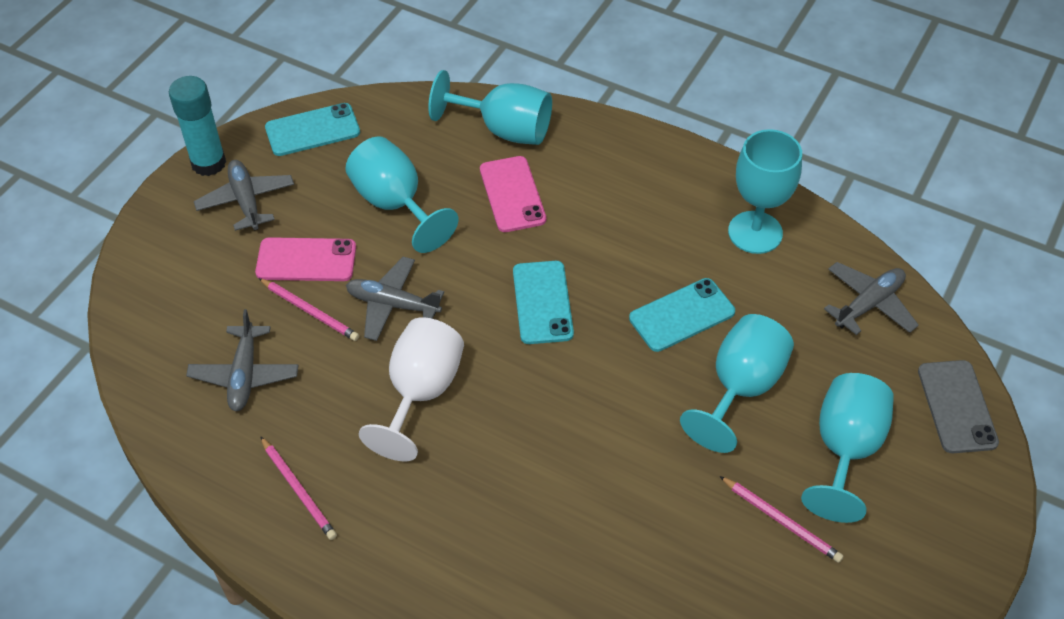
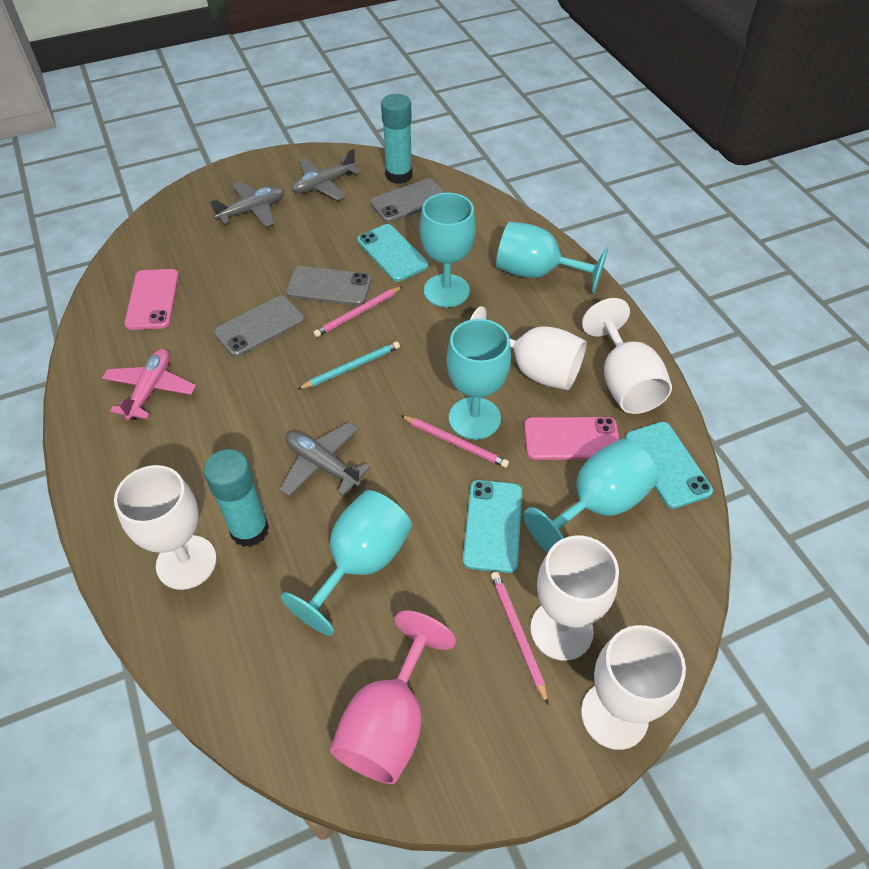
grey phone: 1 -> 3
grey plane: 4 -> 3
pink goblet: 0 -> 1
pink plane: 0 -> 1
turquoise glue stick: 1 -> 2
turquoise pencil: 0 -> 1
white goblet: 1 -> 5

